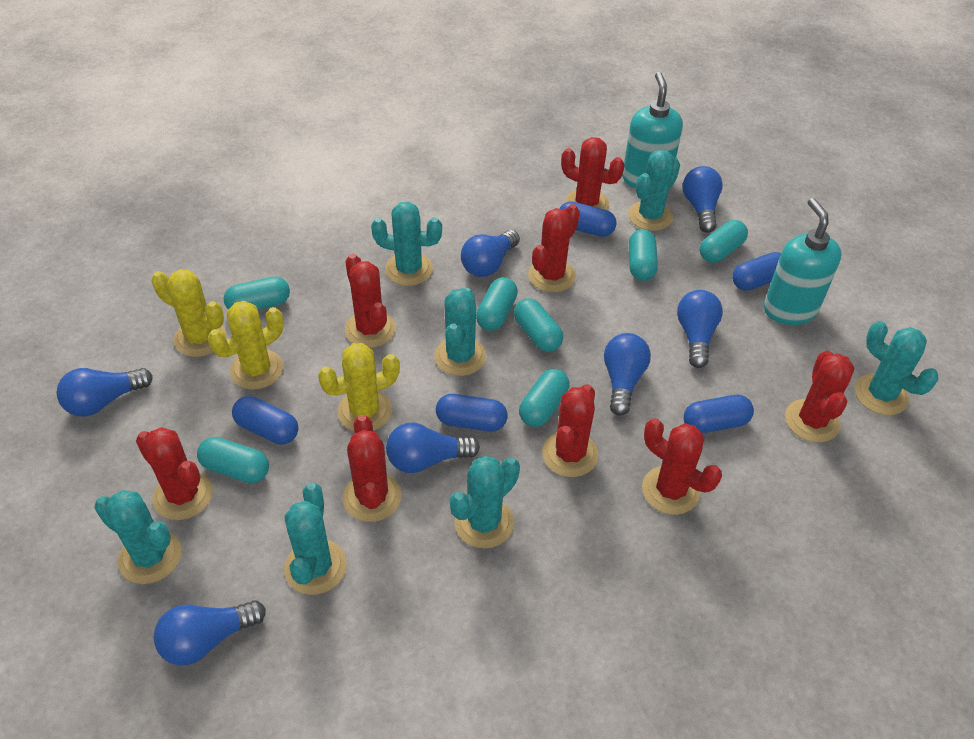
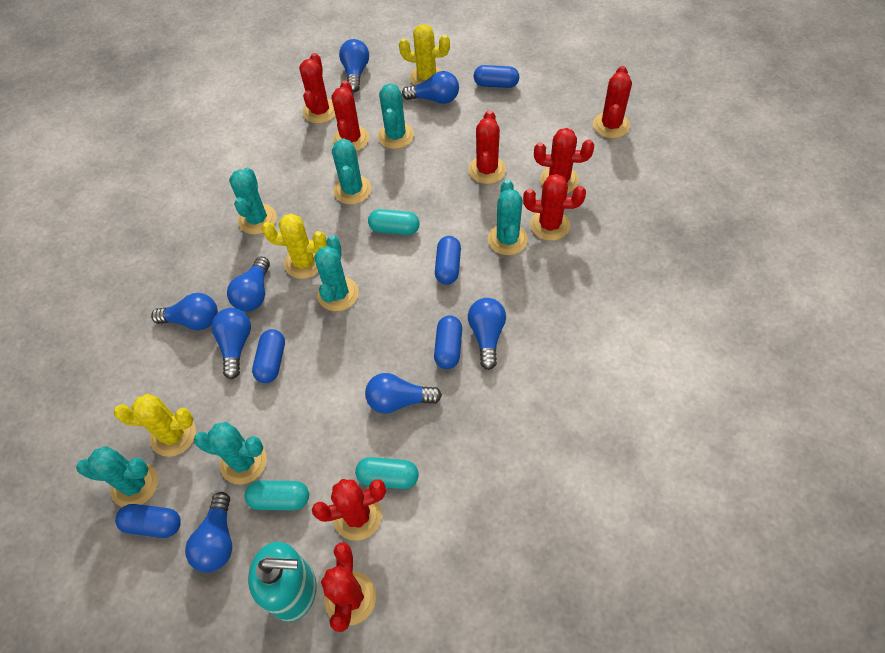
blue light bulb: 7 -> 8
turquoise capsule: 7 -> 3
turquoise soap dispenser: 2 -> 1

